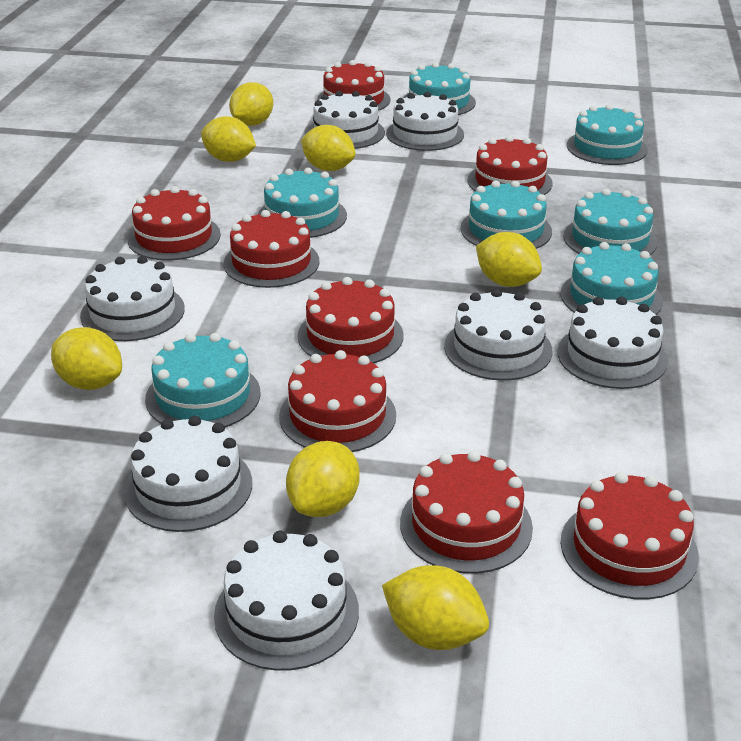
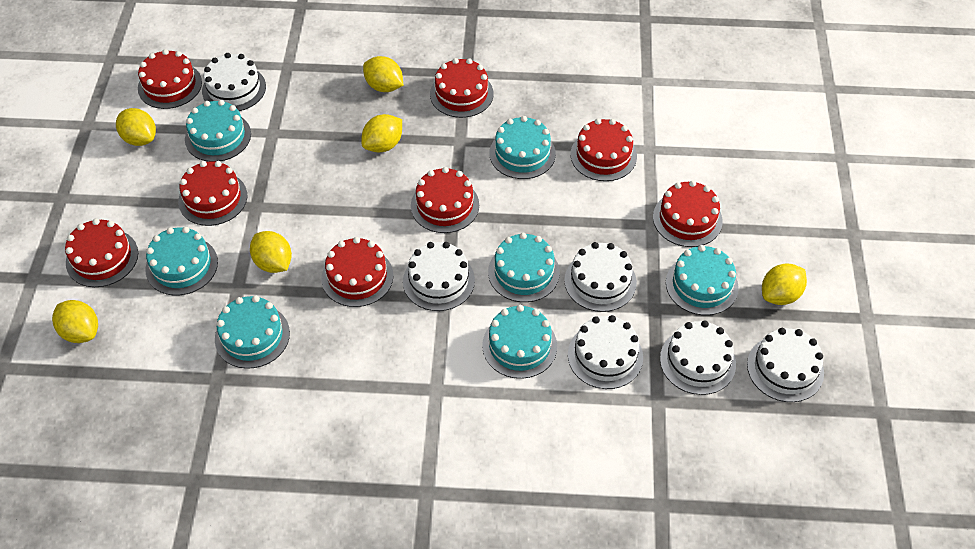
white cake: 7 -> 6
yellow lemon: 7 -> 6

